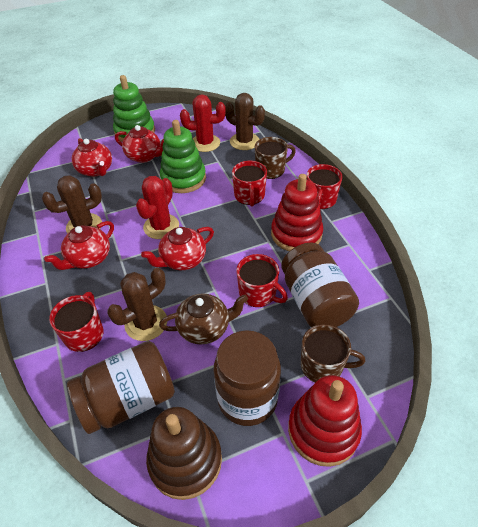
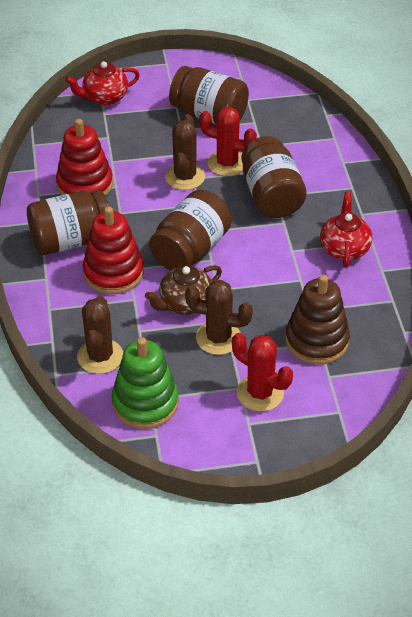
brown jar: 3 -> 4
brown mug: 2 -> 0
green stacking toy: 2 -> 1
red mug: 4 -> 0
red teapot: 4 -> 2

